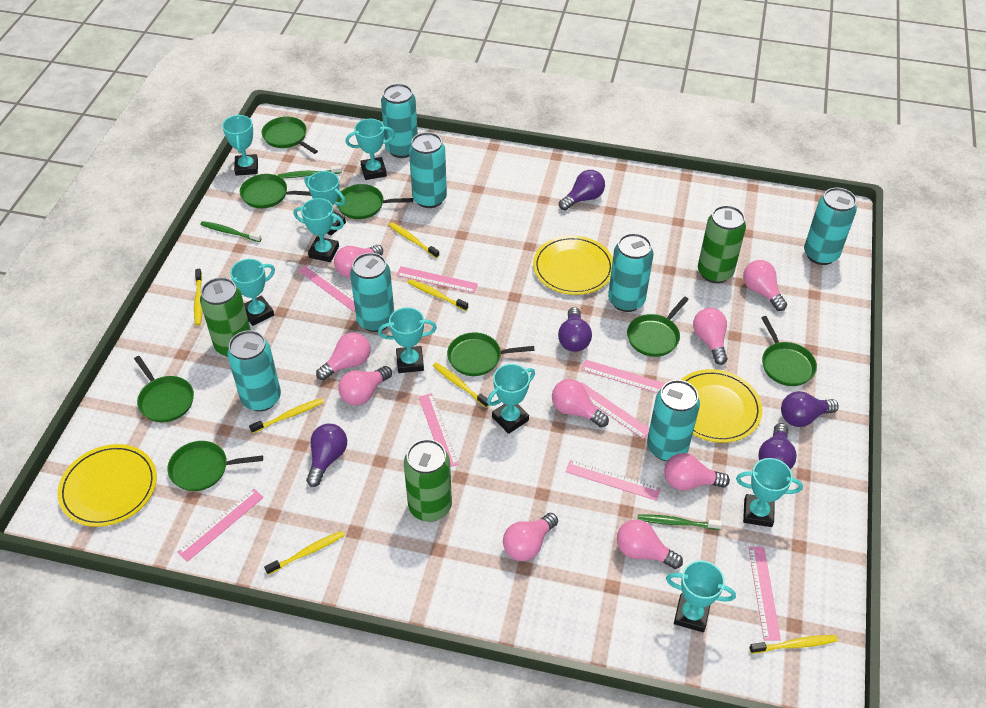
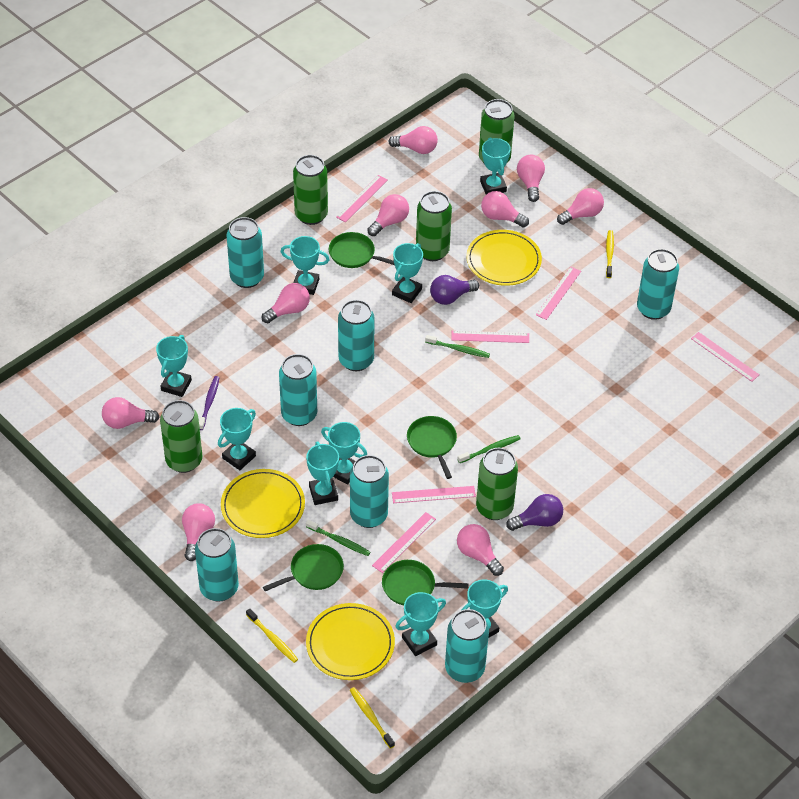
green can: 3 -> 5
green pan: 8 -> 4
pink ruler: 8 -> 6
purple light bulb: 5 -> 2
purple toothbrush: 0 -> 1
yellow toothbrush: 7 -> 3

